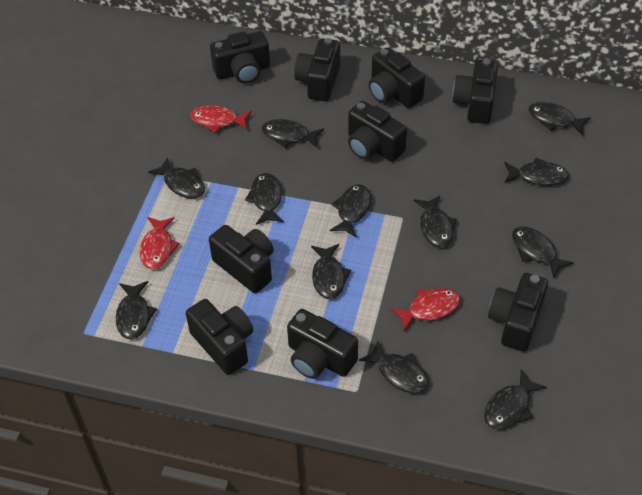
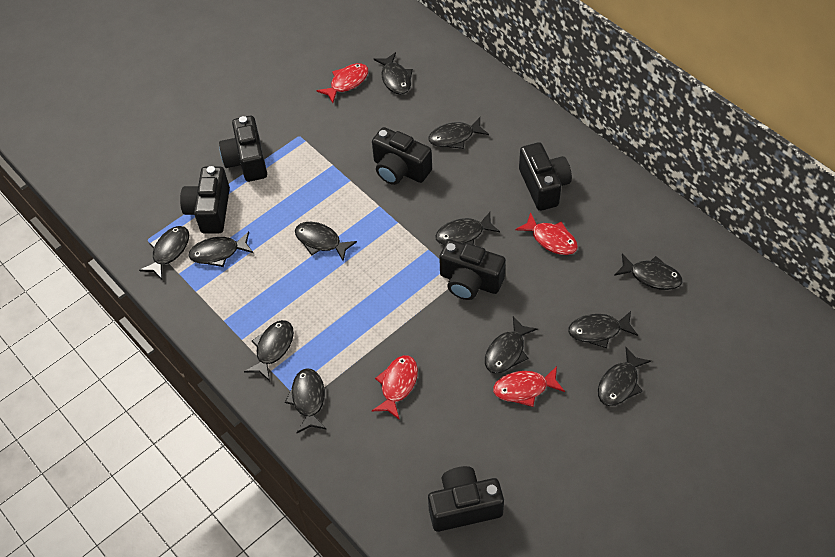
black camera: 9 -> 6
red fish: 3 -> 4

